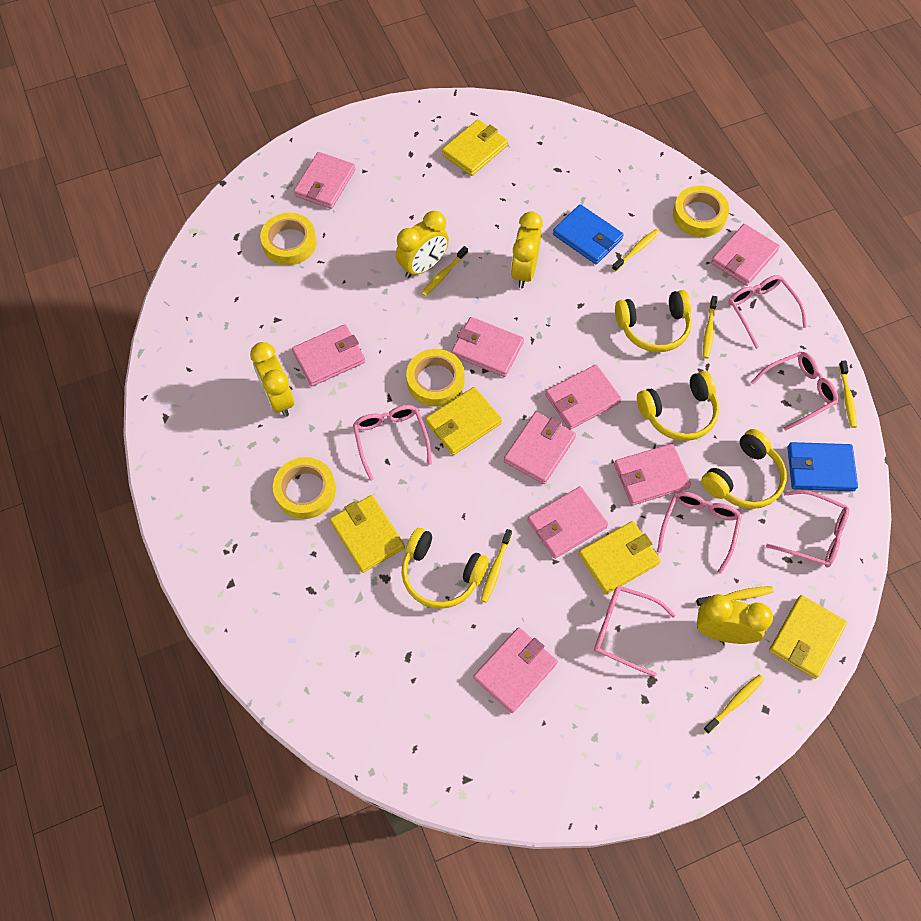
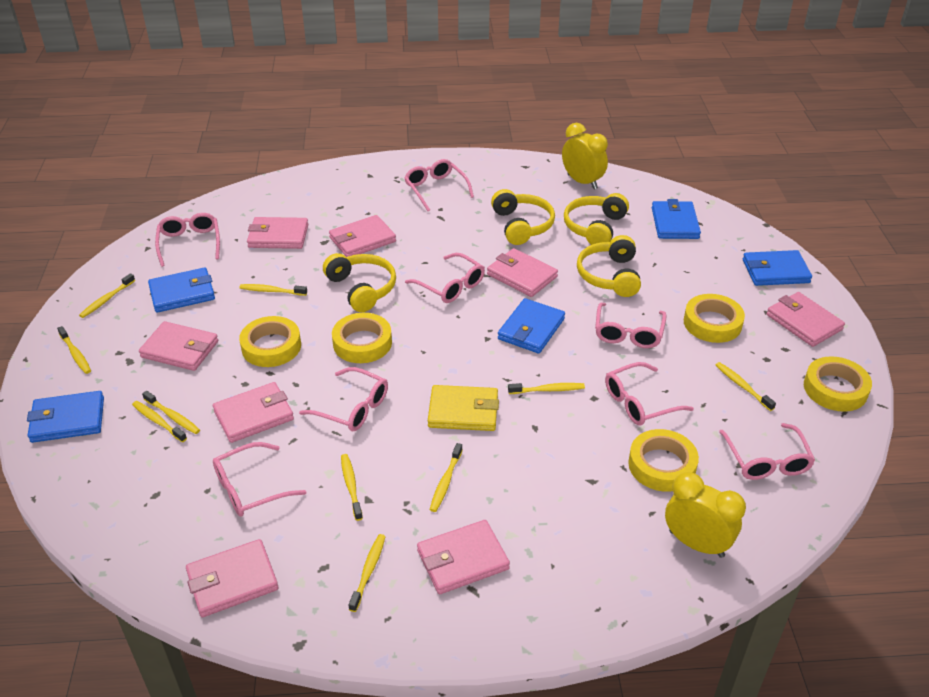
blue wallet: 2 -> 5
pink glasses: 6 -> 8
pink wallet: 9 -> 8
yellow clock: 4 -> 2
yellow tape: 4 -> 5
yellow toothbrush: 7 -> 10
yellow wallet: 5 -> 1

